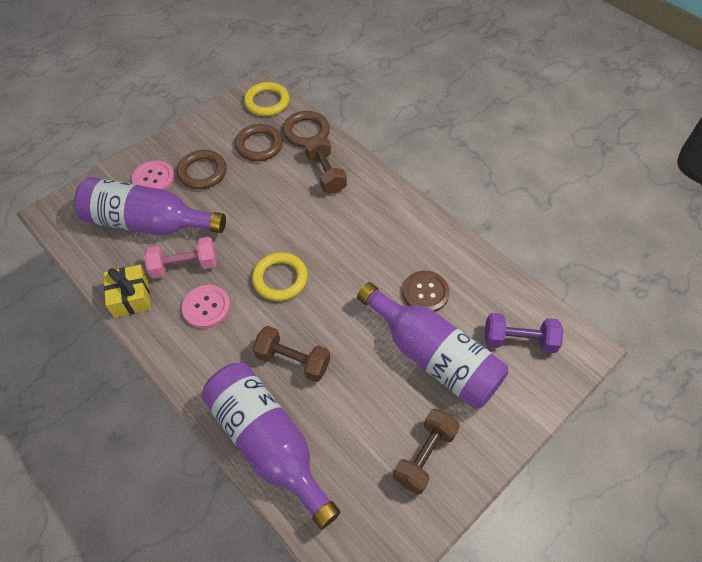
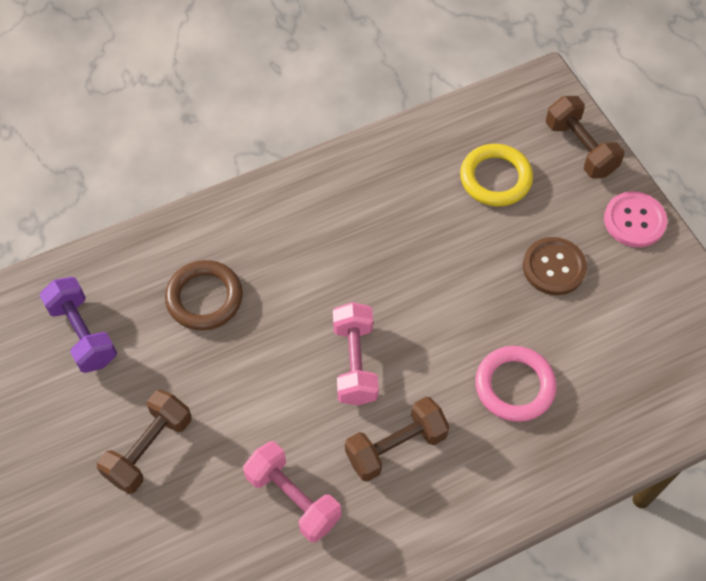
brown ring: 3 -> 1
pink button: 2 -> 1
pink dumbbell: 1 -> 2
pink ring: 0 -> 1
purple bottle: 3 -> 0
yellow gift: 1 -> 0
yellow ring: 2 -> 1

